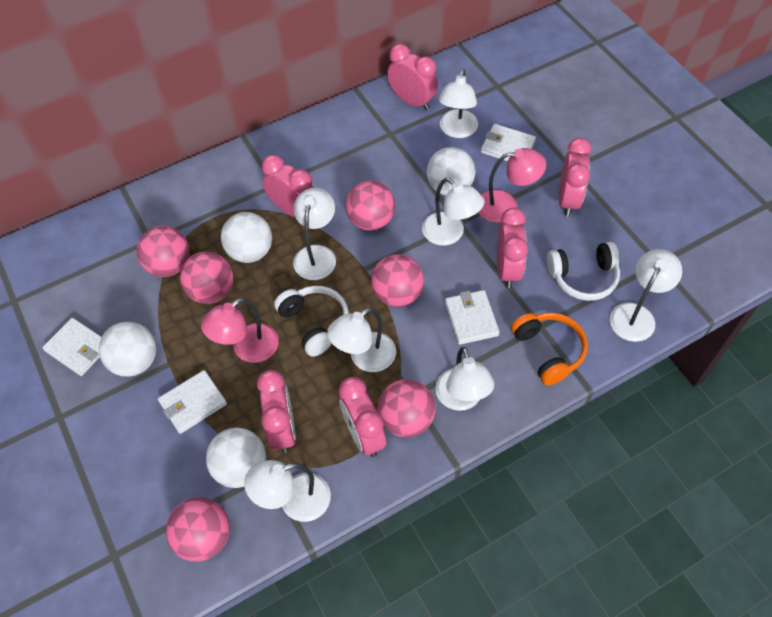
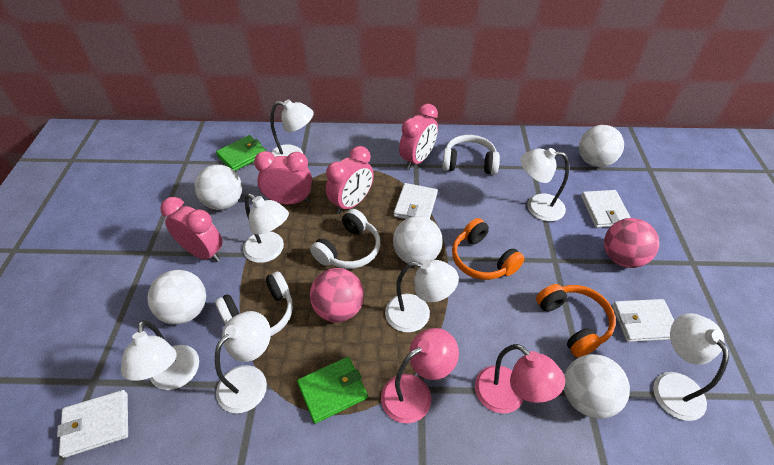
green wallet: 0 -> 2
orange headphones: 1 -> 2
pink ball: 6 -> 2
pink clock: 6 -> 4
white ball: 4 -> 5
white headphones: 2 -> 3

